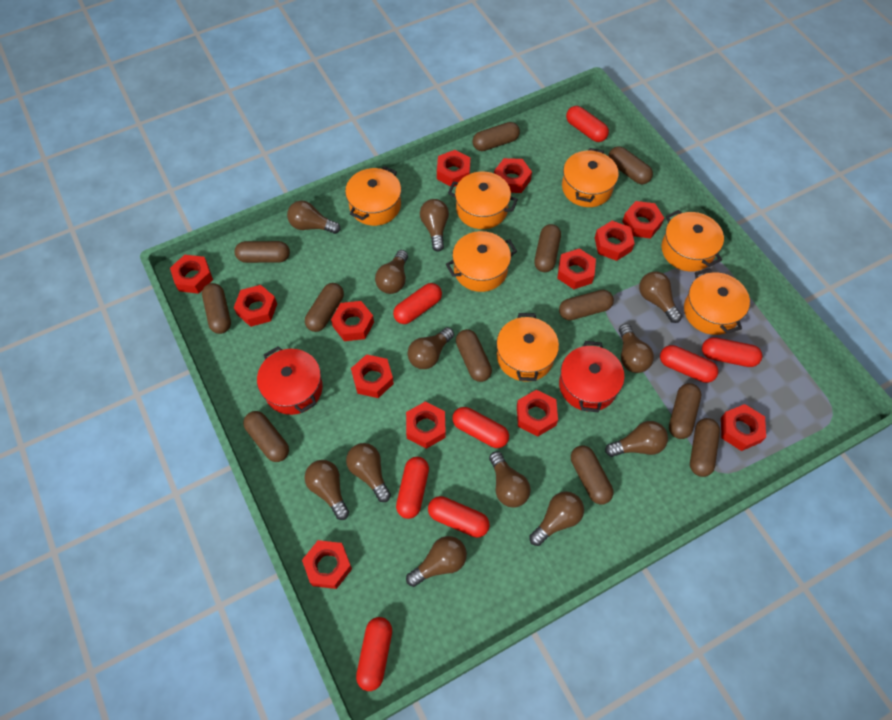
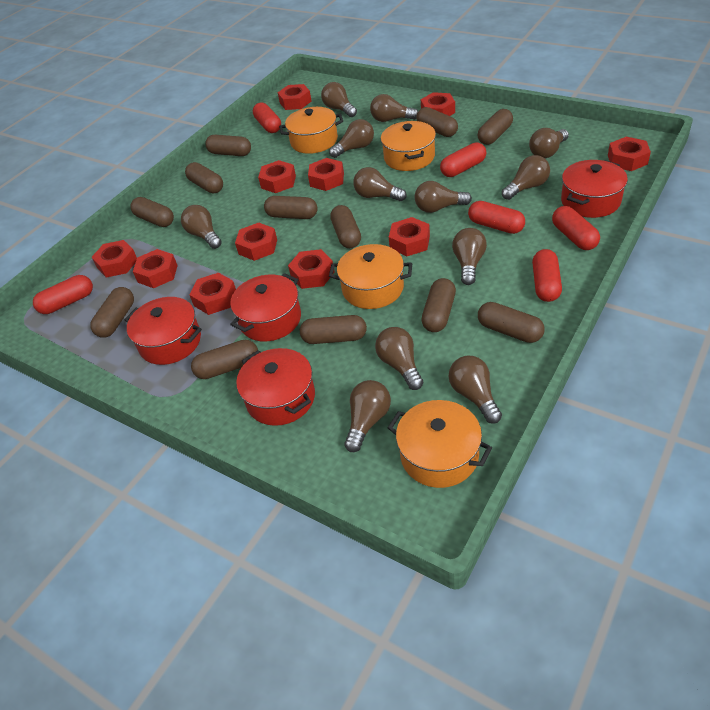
orange pot: 7 -> 4
red capsule: 8 -> 6
red nut: 13 -> 11
red pot: 2 -> 4

